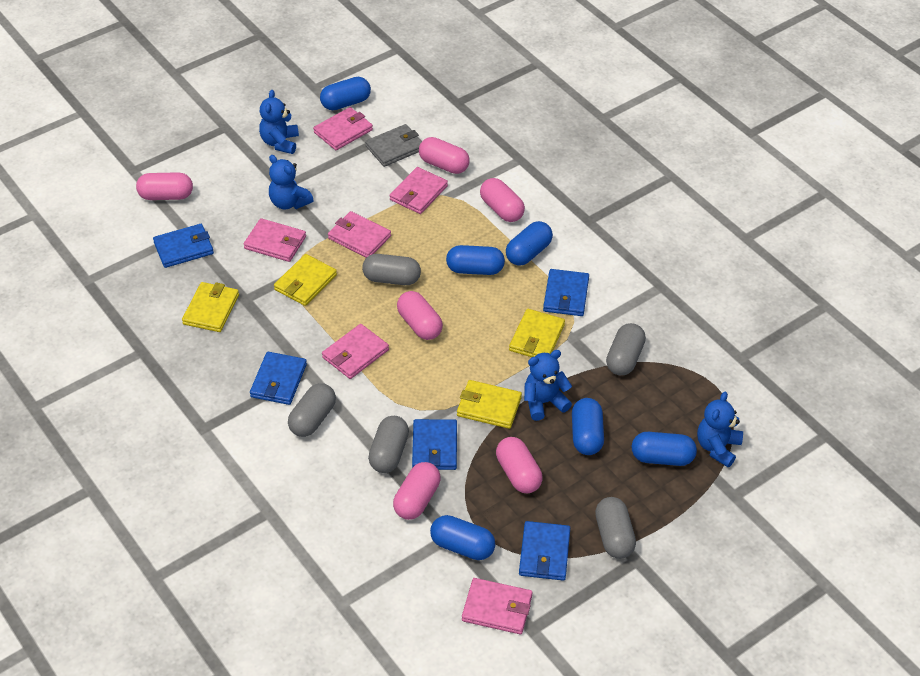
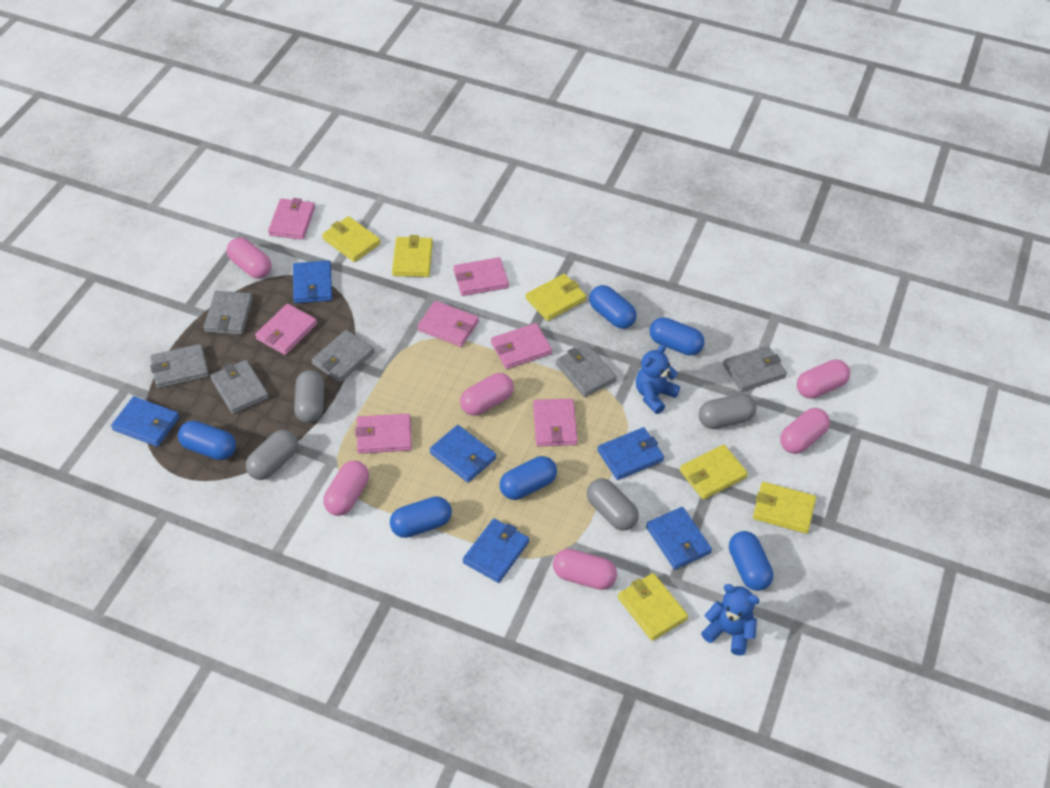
blue teddy bear: 4 -> 2
blue wallet: 5 -> 6
grey capsule: 5 -> 4
grey wallet: 1 -> 6
pink wallet: 6 -> 7
yellow wallet: 4 -> 6

